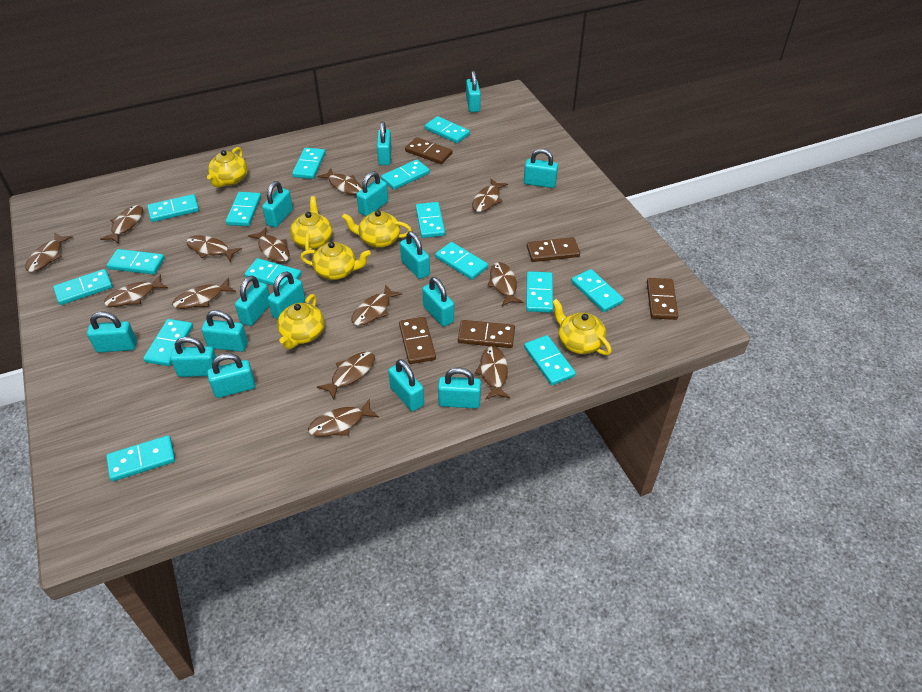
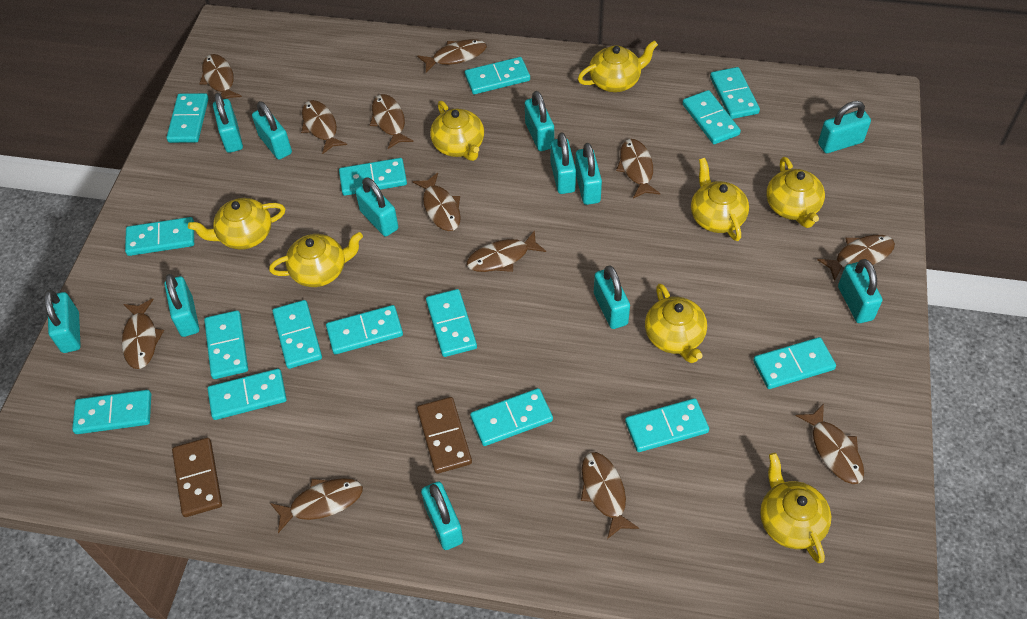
brown domino: 5 -> 2
brown fish: 13 -> 12
turquoise padlock: 15 -> 12
yellow teapot: 6 -> 8

